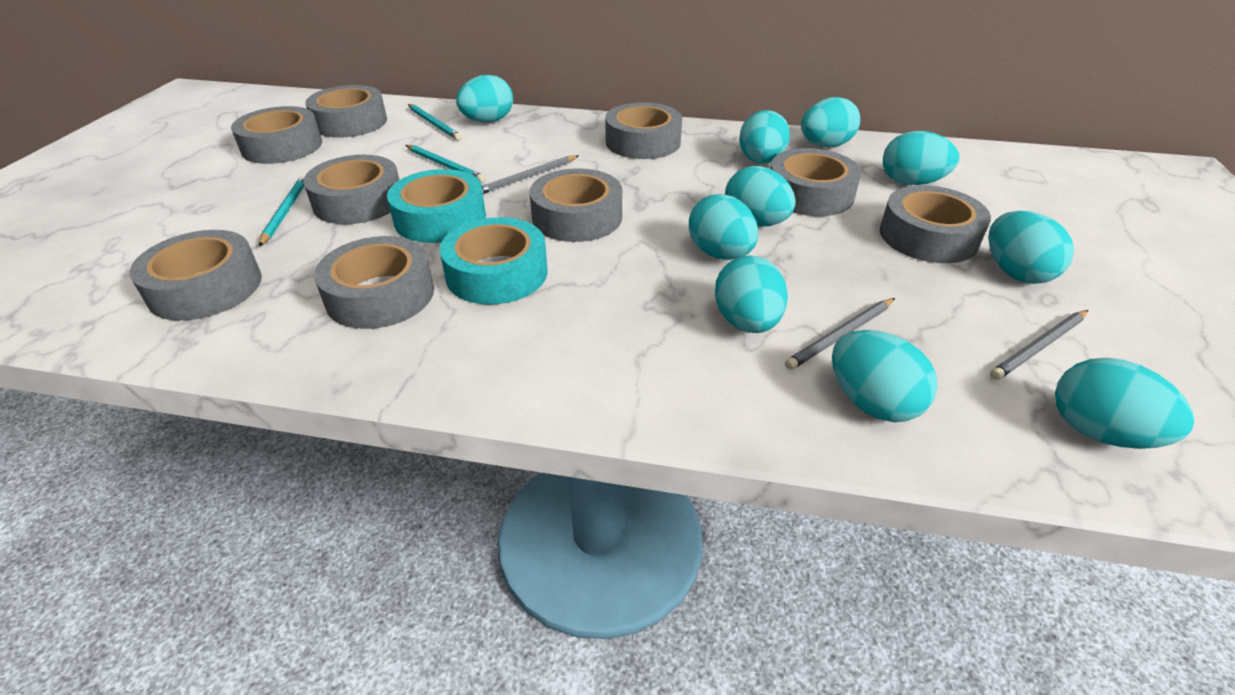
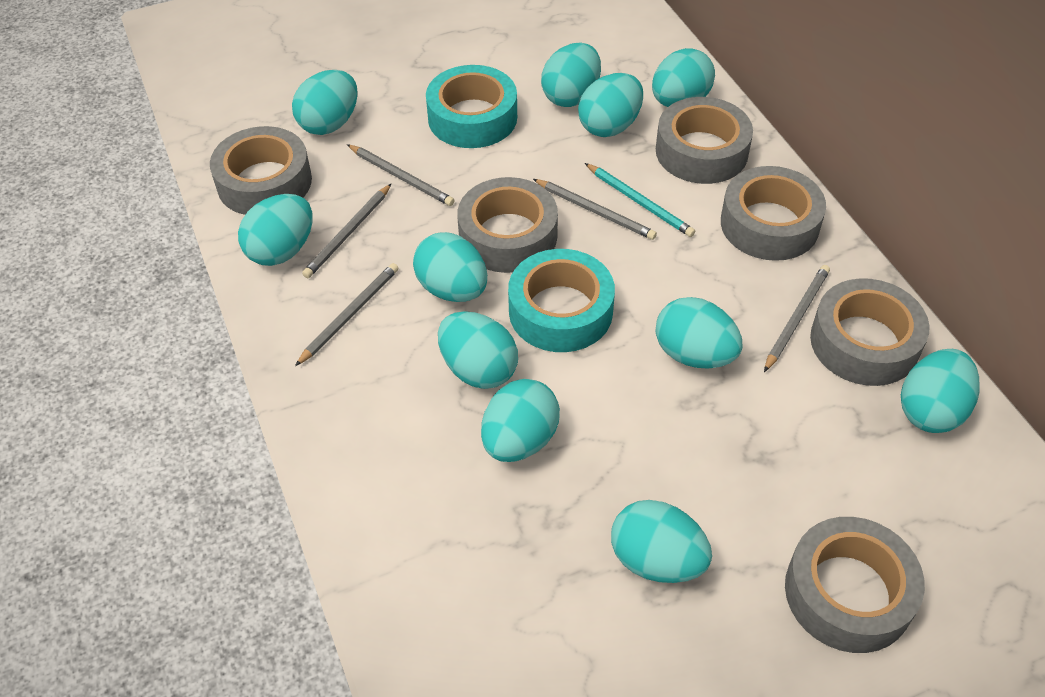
grey pencil: 3 -> 5
grey tape: 9 -> 6
turquoise egg: 10 -> 11
turquoise pencil: 3 -> 1

